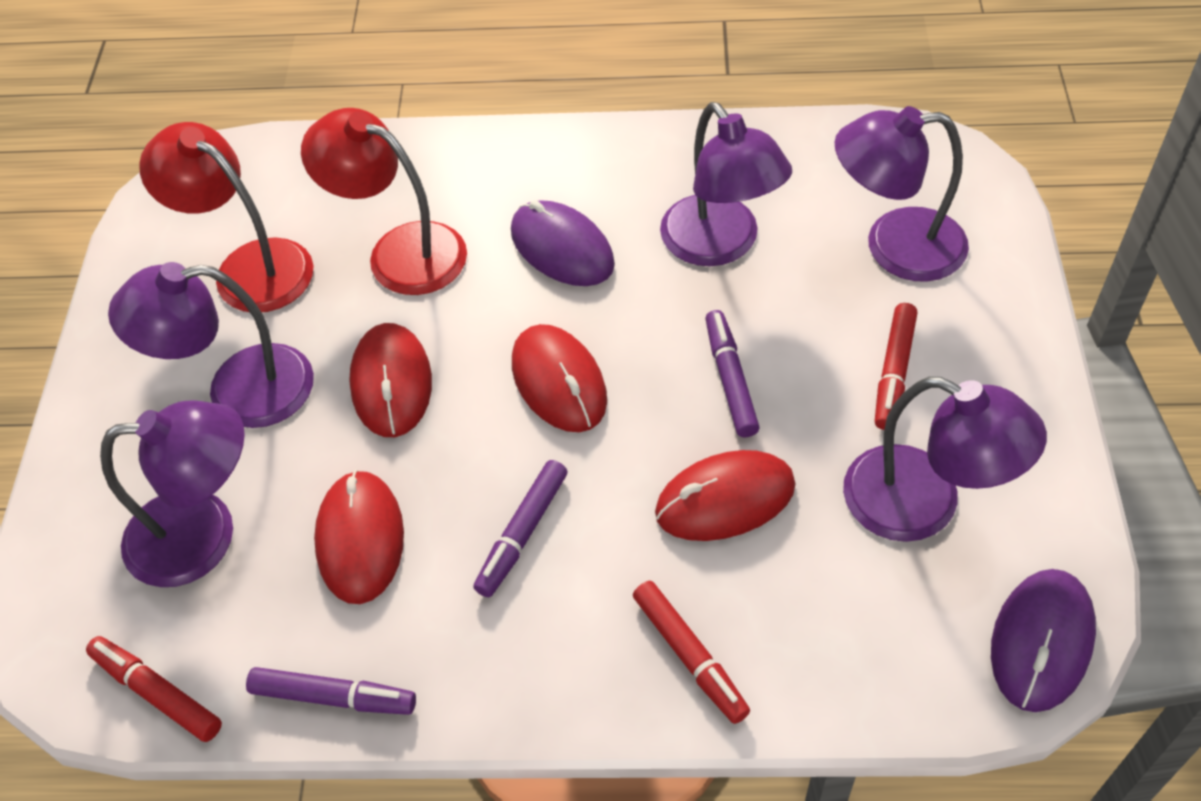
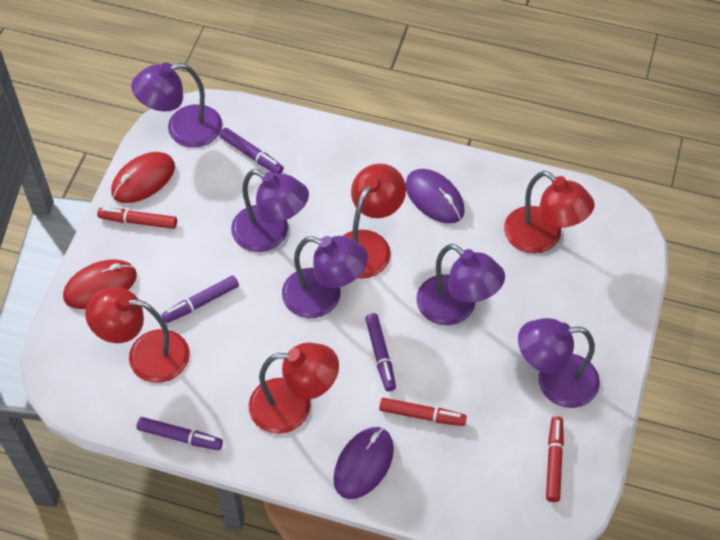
purple marker: 3 -> 4
red lamp: 2 -> 4
red mouse: 4 -> 2

